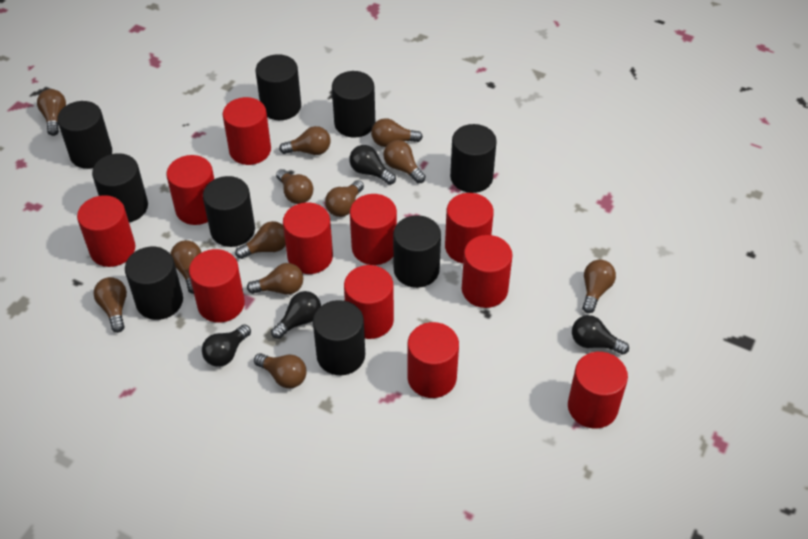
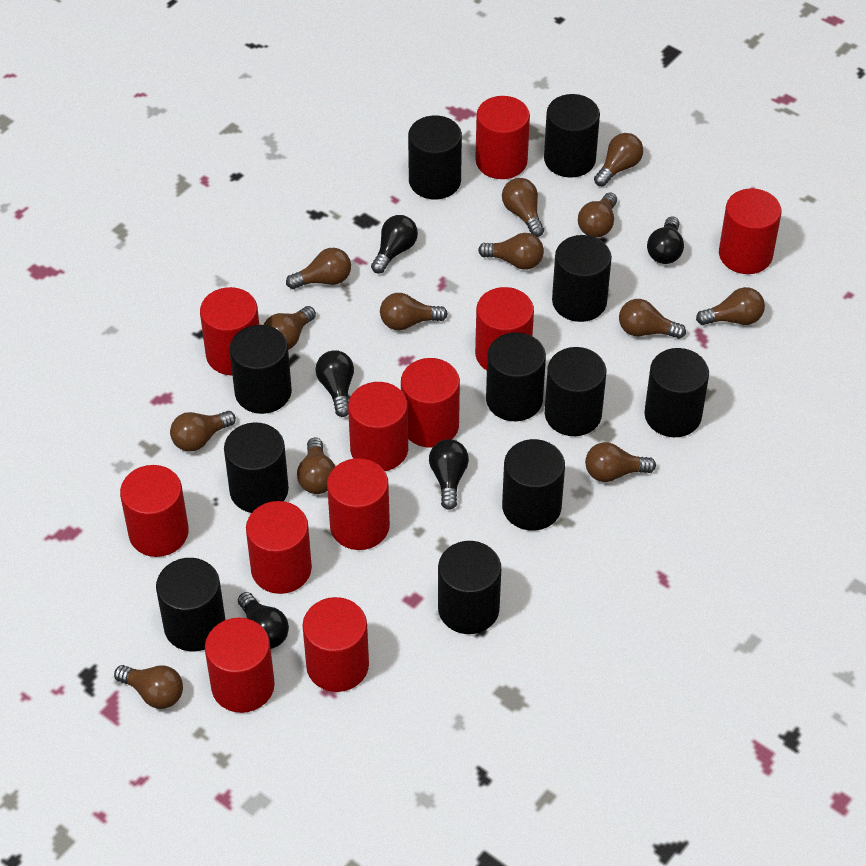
black cylinder: 9 -> 11
black light bulb: 4 -> 5
brown light bulb: 12 -> 13

